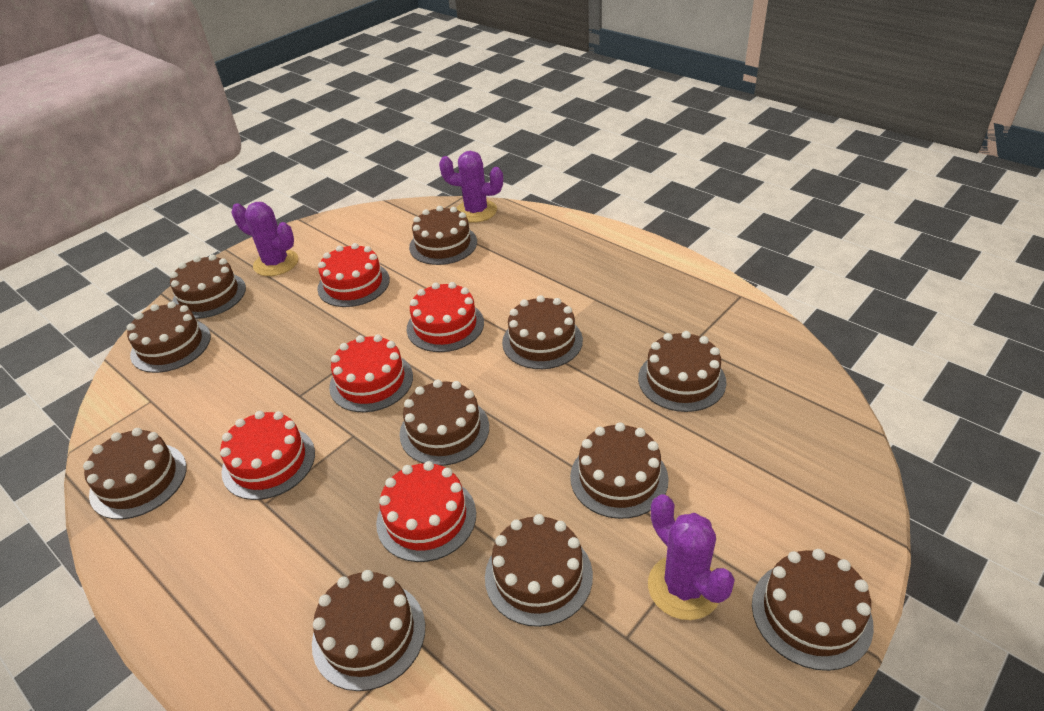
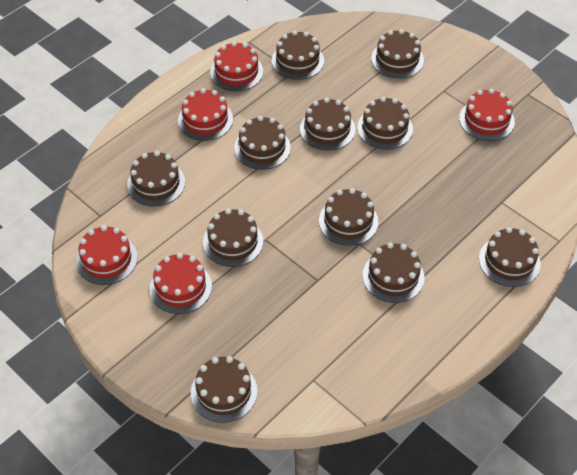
purple cactus: 3 -> 0

